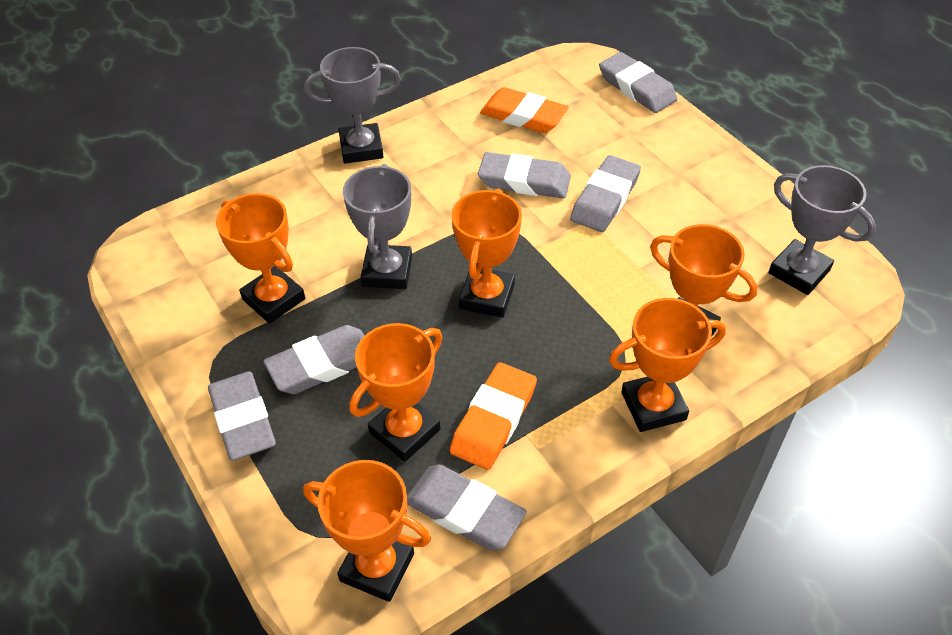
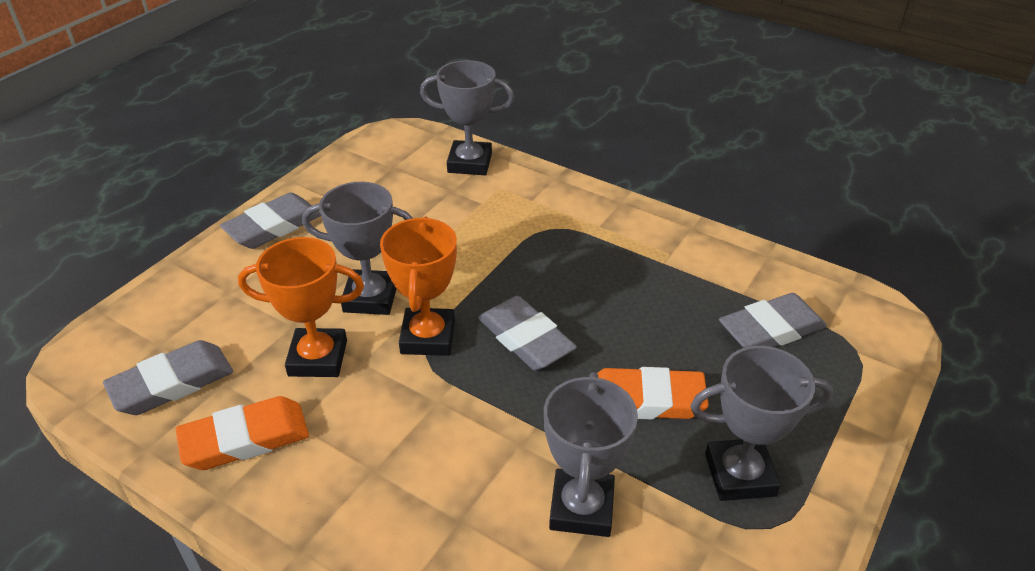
grey eraser: 6 -> 4
grey trophy: 3 -> 4
orange trophy: 6 -> 2

